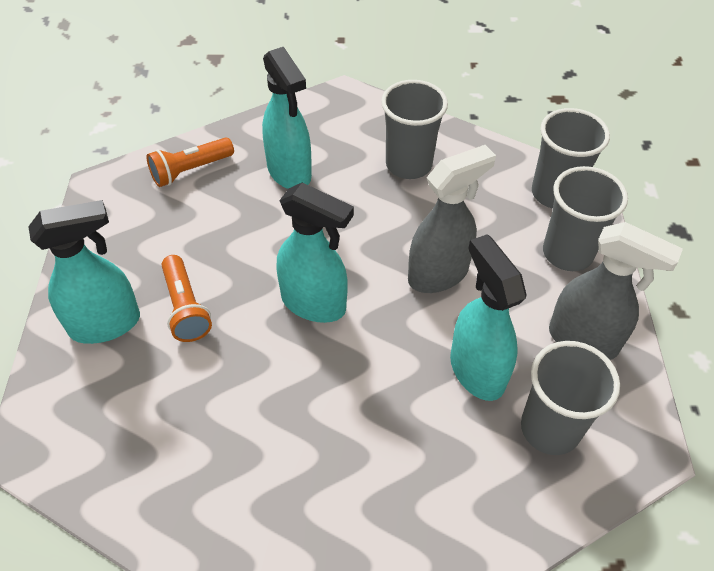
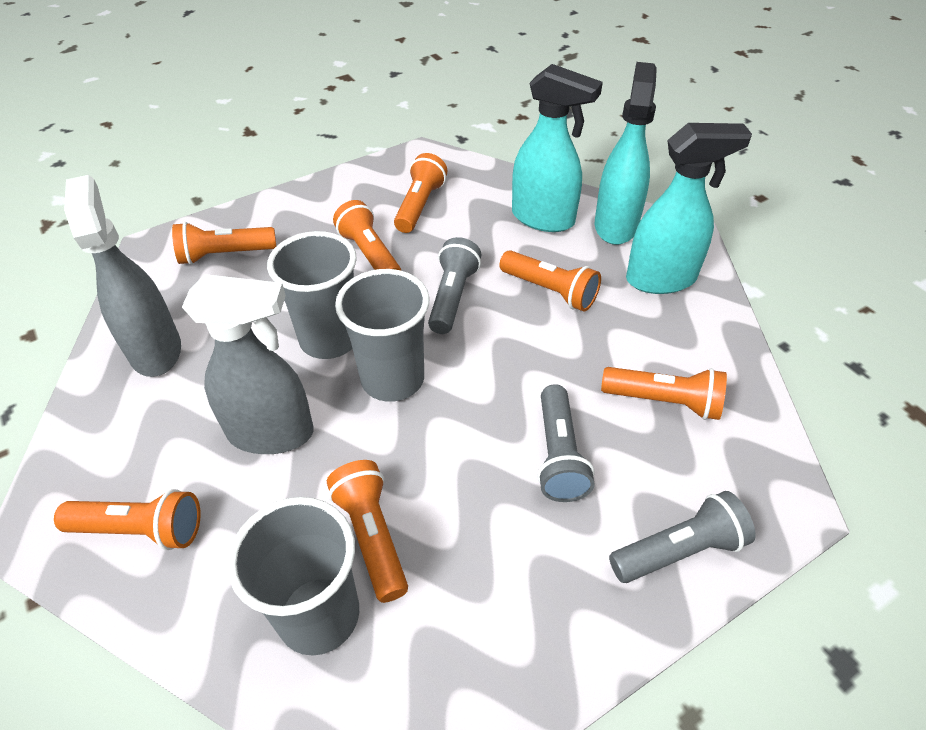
grey cup: 4 -> 3
grey flashlight: 0 -> 3
orange flashlight: 2 -> 7
turquoise spray bottle: 4 -> 3

